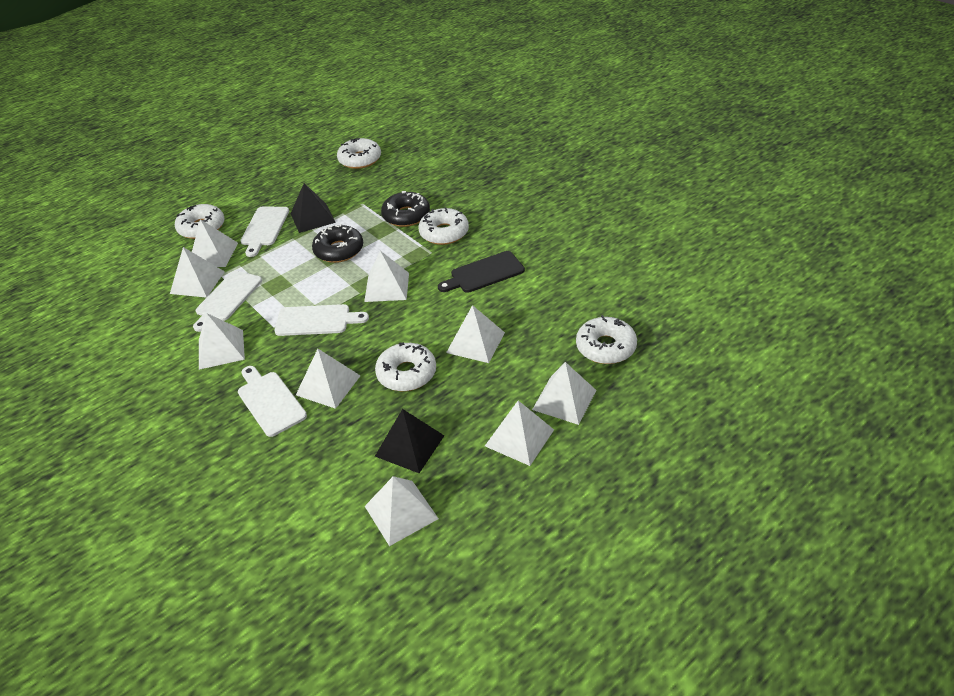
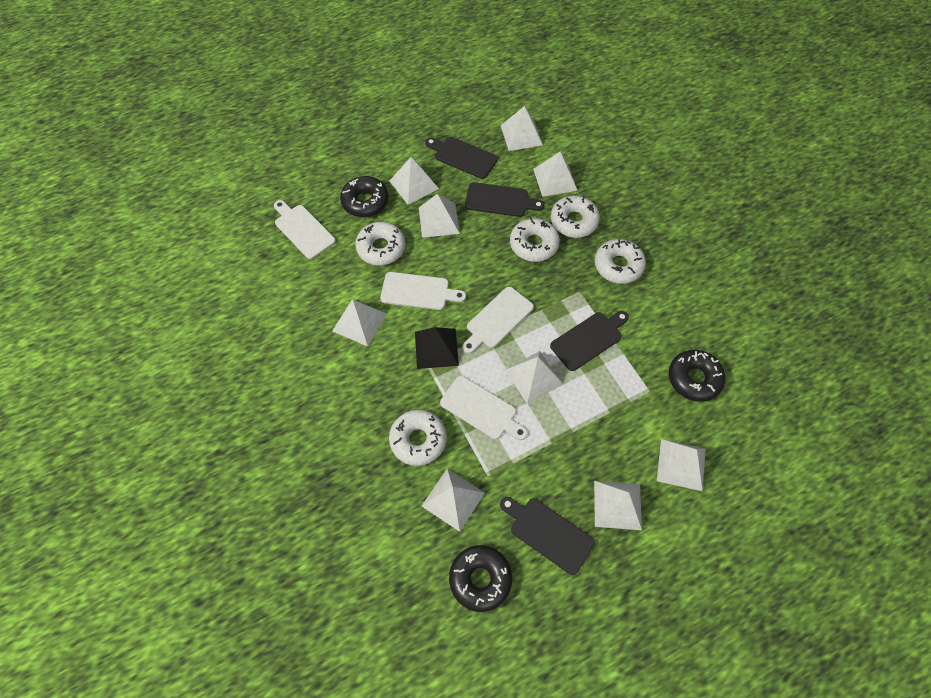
black cutting board: 1 -> 4
black donut: 2 -> 3
black pyramid: 2 -> 1

